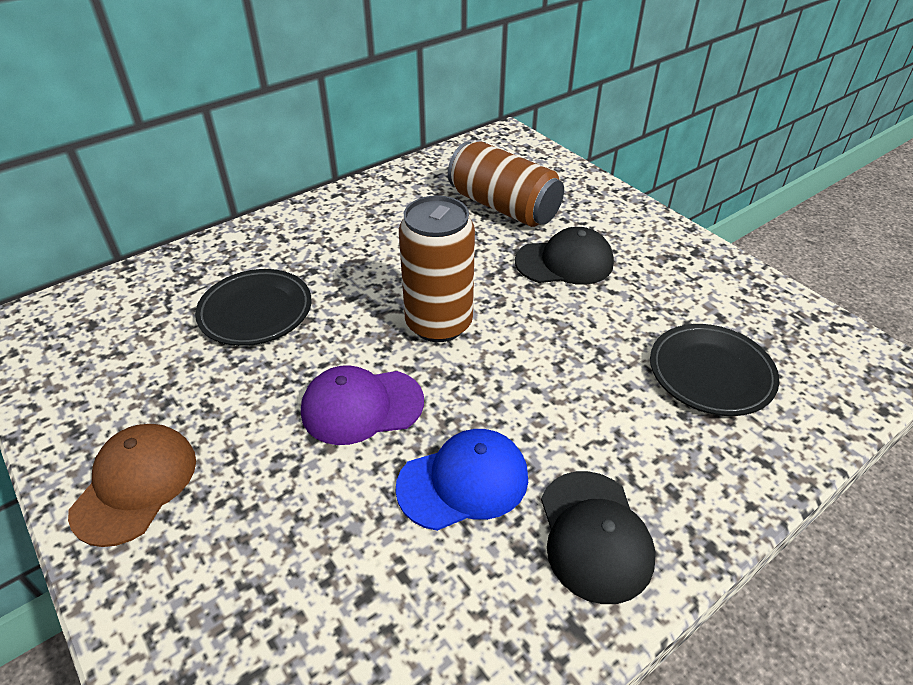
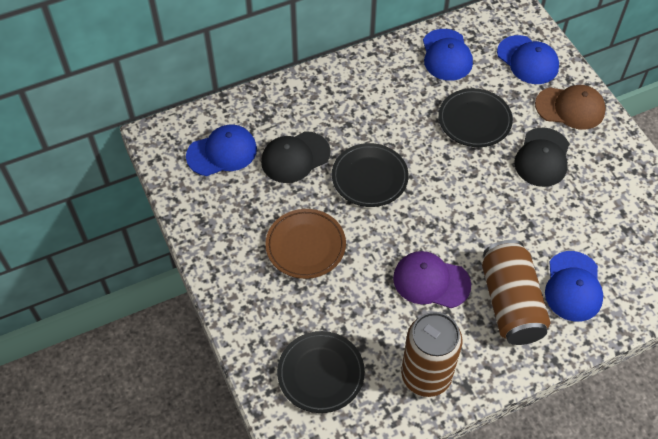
black plate: 2 -> 3
blue cap: 1 -> 4
brown plate: 0 -> 1

